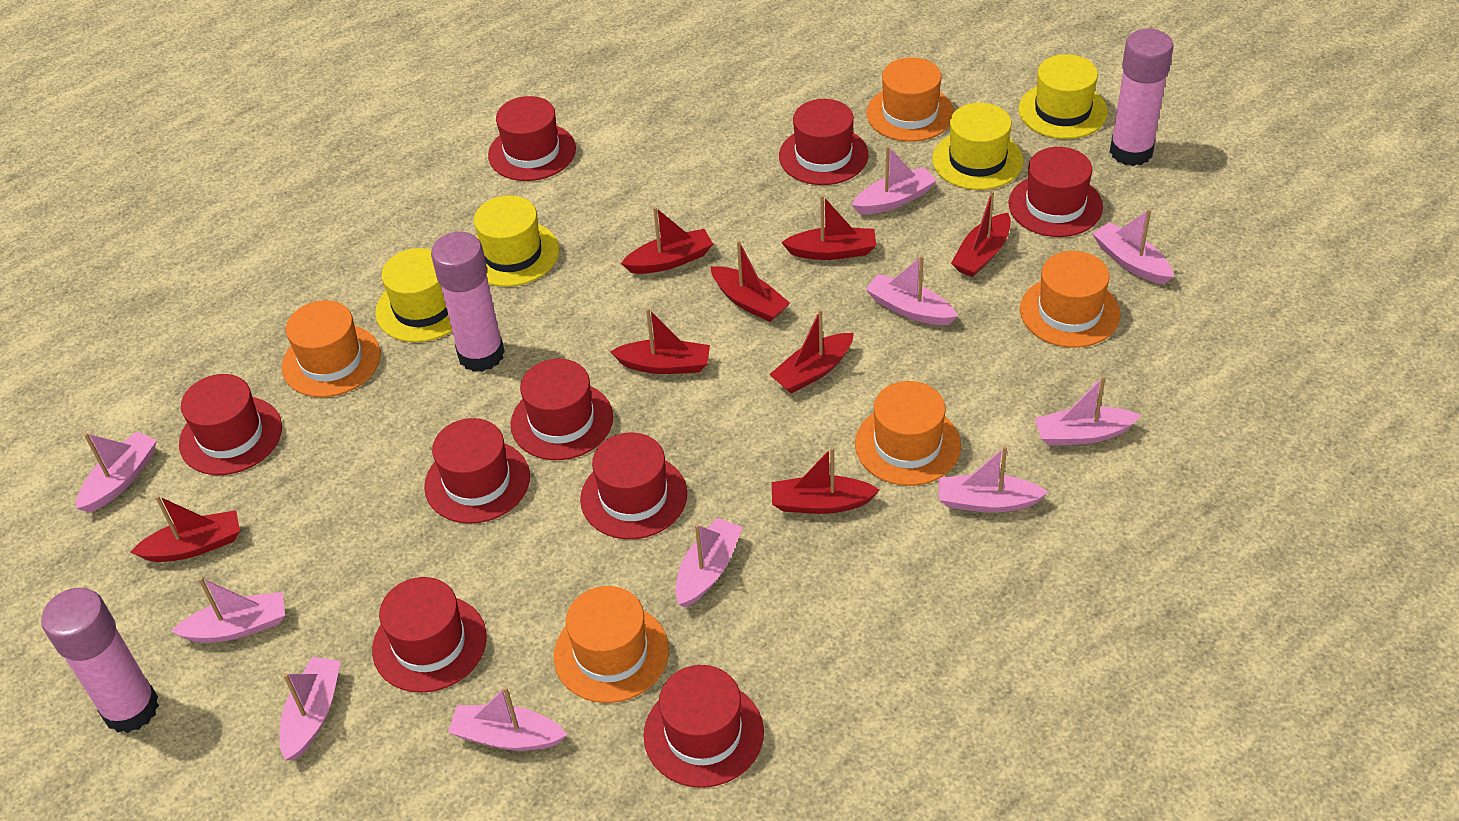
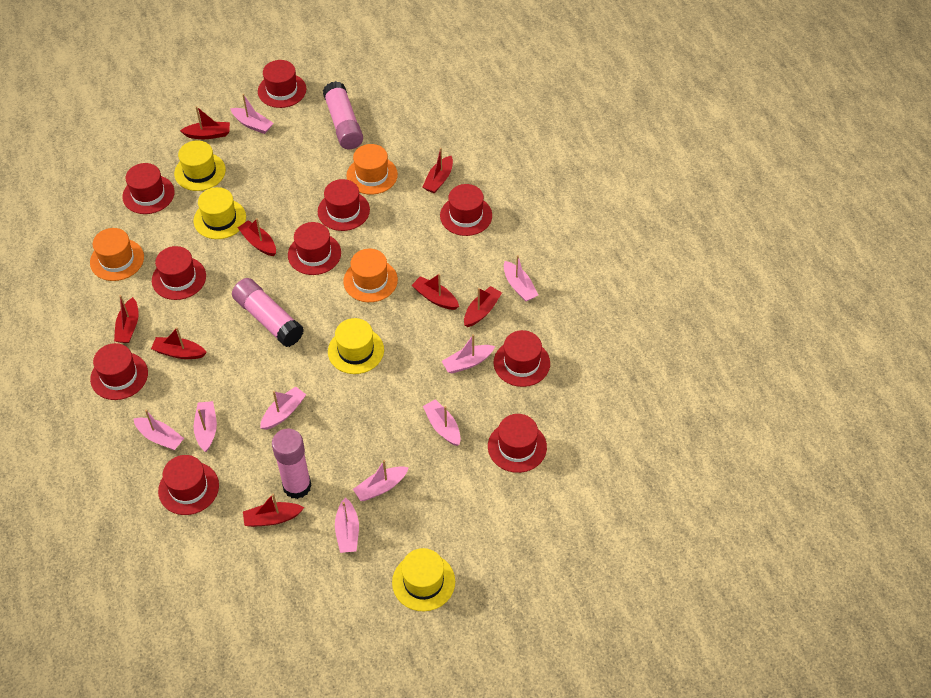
orange hat: 5 -> 3
pink boat: 10 -> 9
red hat: 9 -> 10

